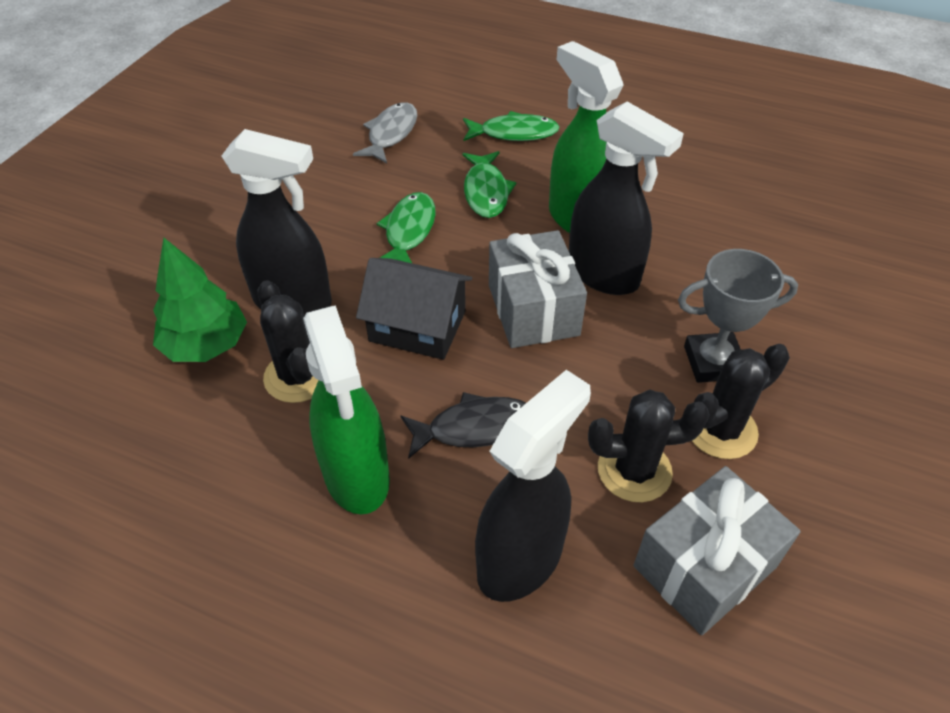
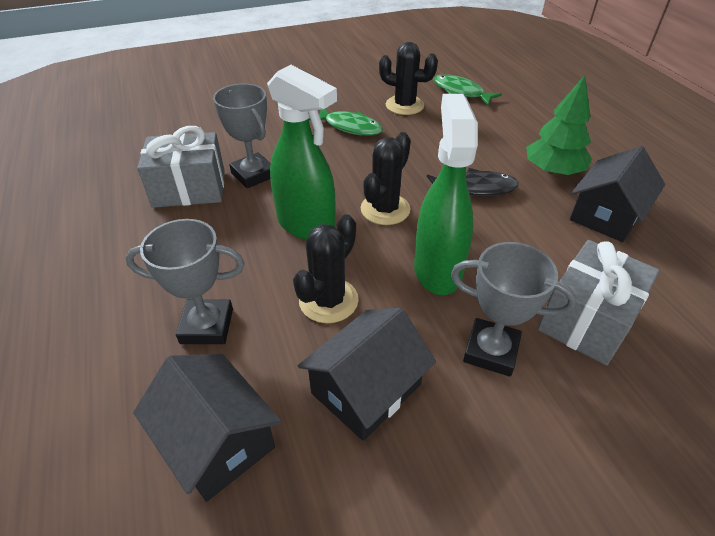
black house: 1 -> 3
black spray bottle: 3 -> 0
green fish: 3 -> 2
grey fish: 1 -> 0
grey trophy: 1 -> 3

